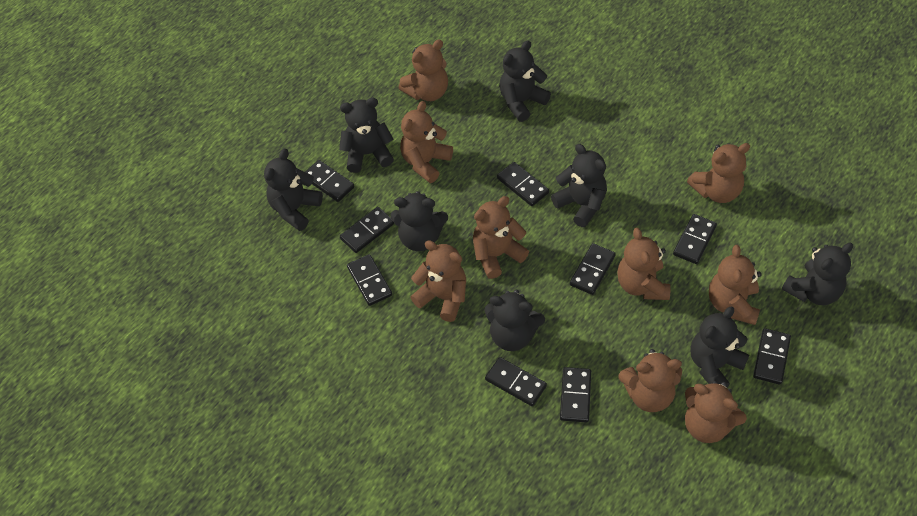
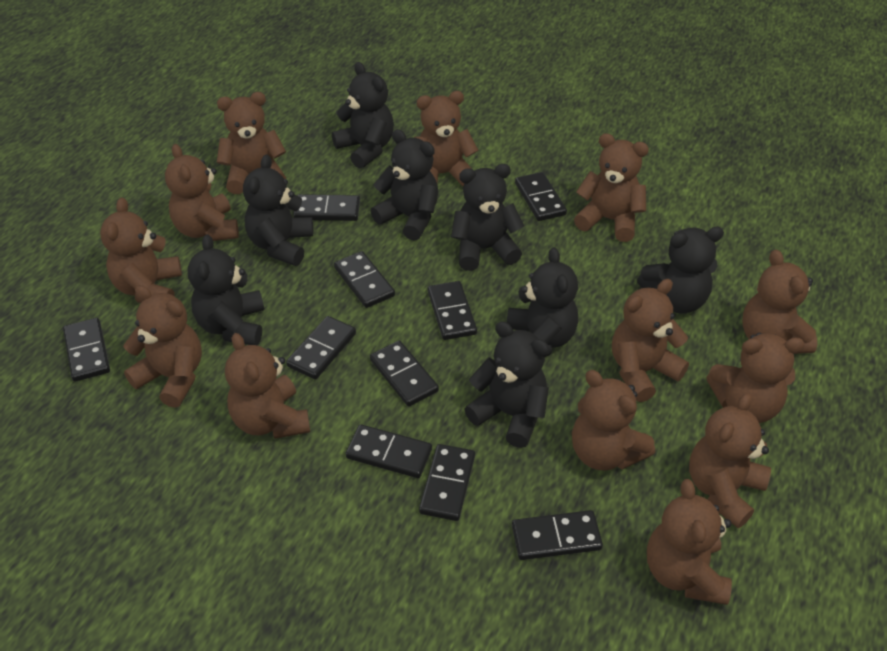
black domino: 9 -> 10
brown teddy bear: 9 -> 13

